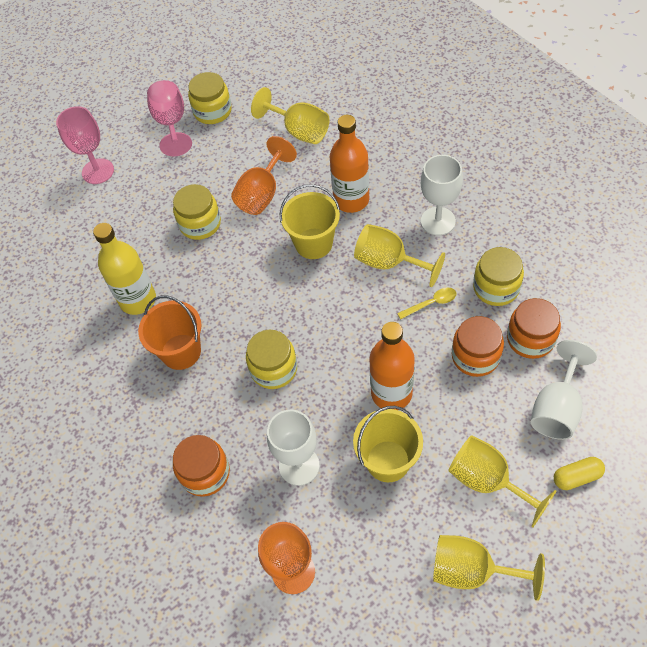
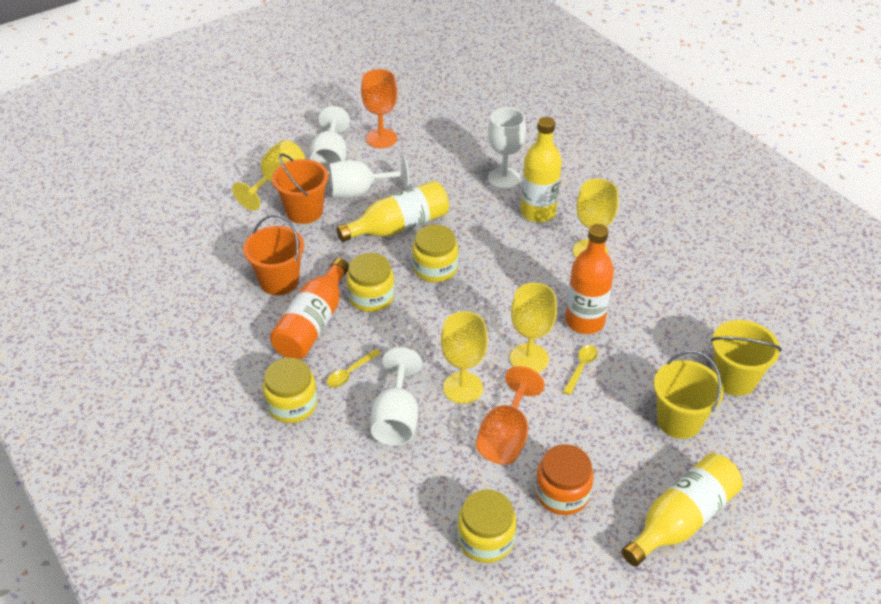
orange bucket: 1 -> 2
orange jar: 3 -> 1
pink goblet: 2 -> 0
white goblet: 3 -> 4
yellow bottle: 1 -> 3
yellow capsule: 1 -> 0
yellow spoon: 1 -> 2

